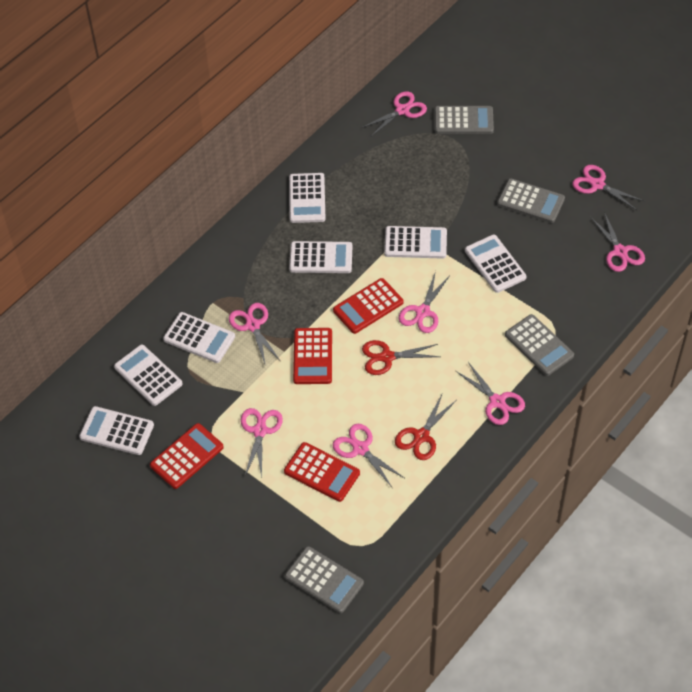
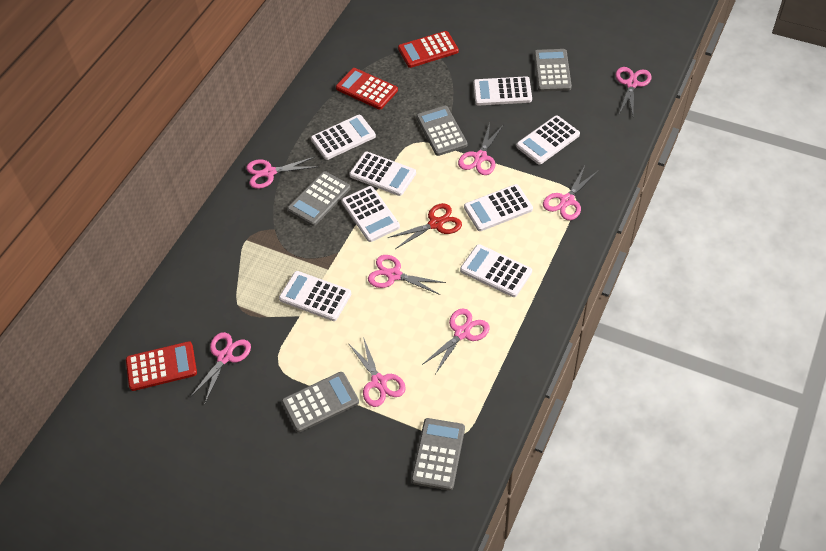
grey calculator: 4 -> 5
red calculator: 4 -> 3
red scissors: 2 -> 1
white calculator: 7 -> 8

